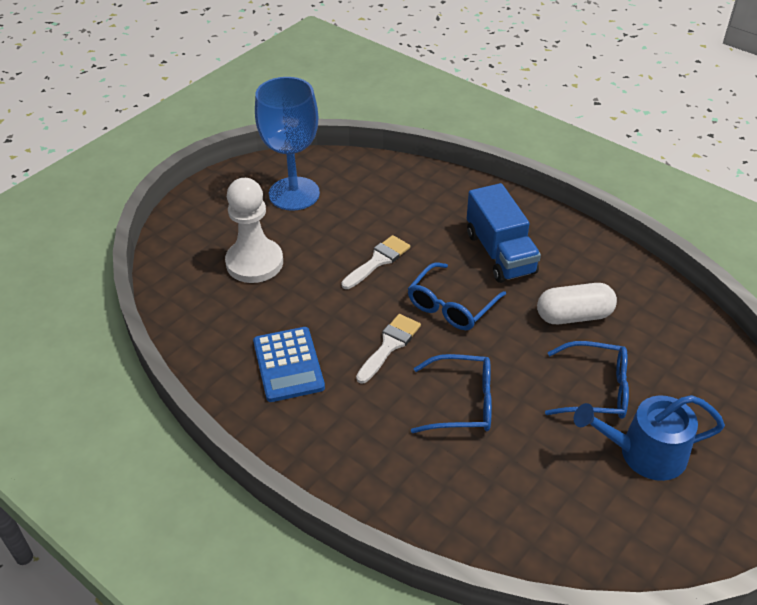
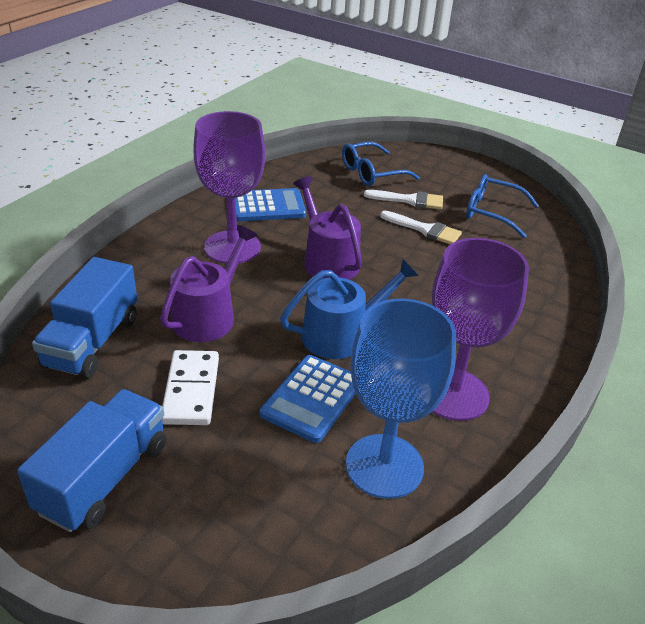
blue calculator: 1 -> 2
blue glasses: 3 -> 2
blue truck: 1 -> 2
purple goblet: 0 -> 2
purple watering can: 0 -> 2
white capsule: 1 -> 0
white domino: 0 -> 1
white pawn: 1 -> 0

